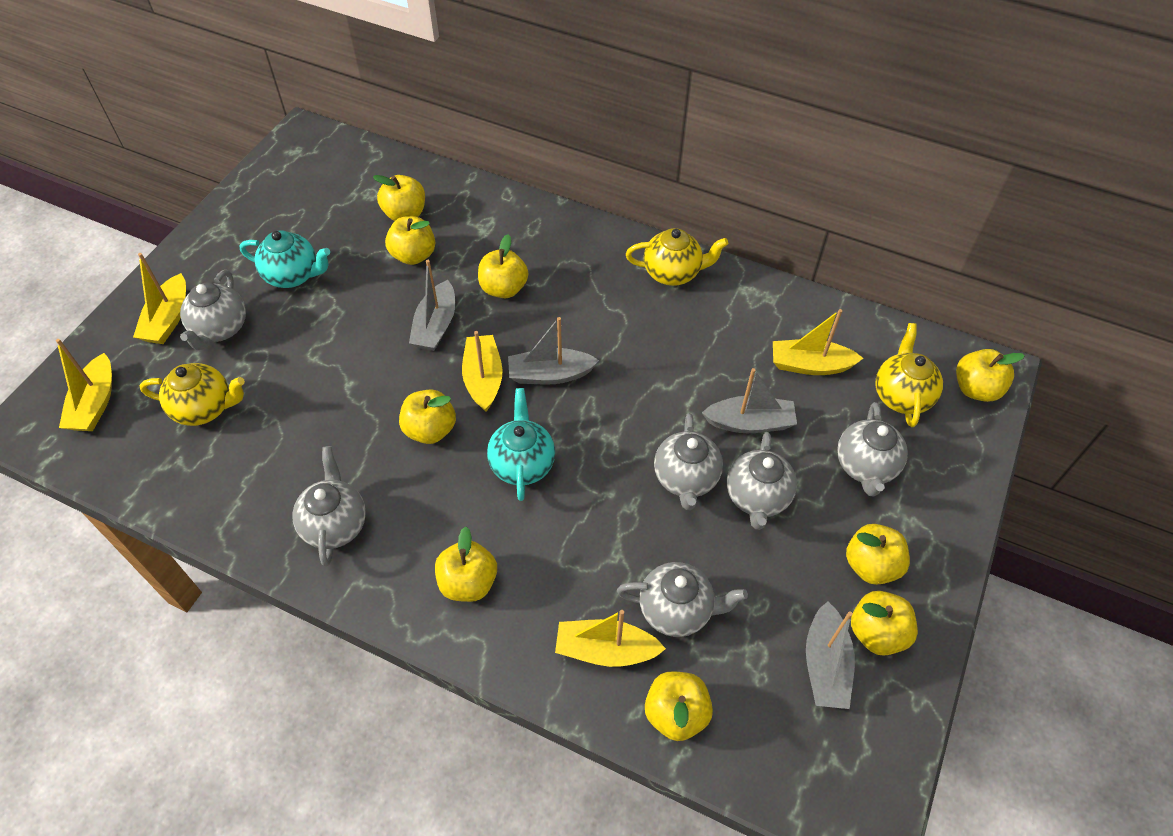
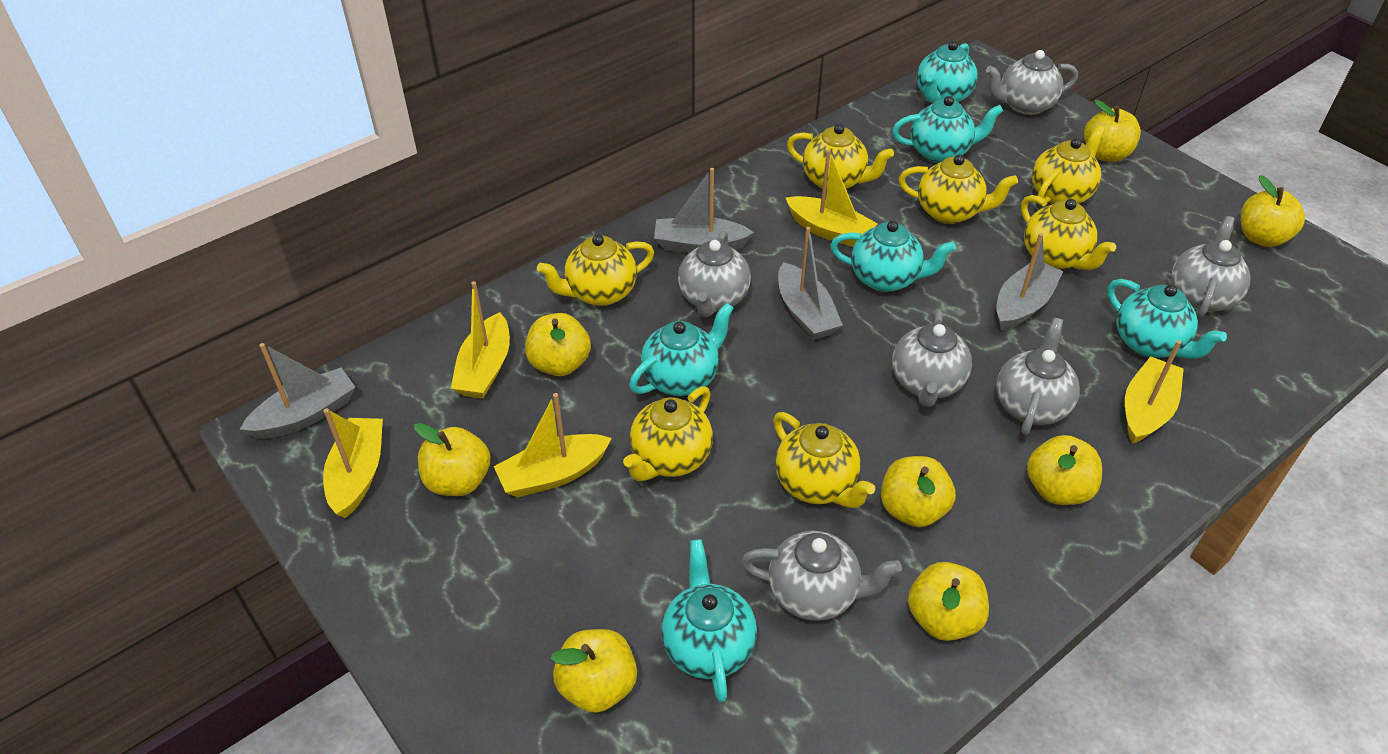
turquoise teapot: 2 -> 6
yellow apple: 9 -> 8
yellow teapot: 3 -> 7

